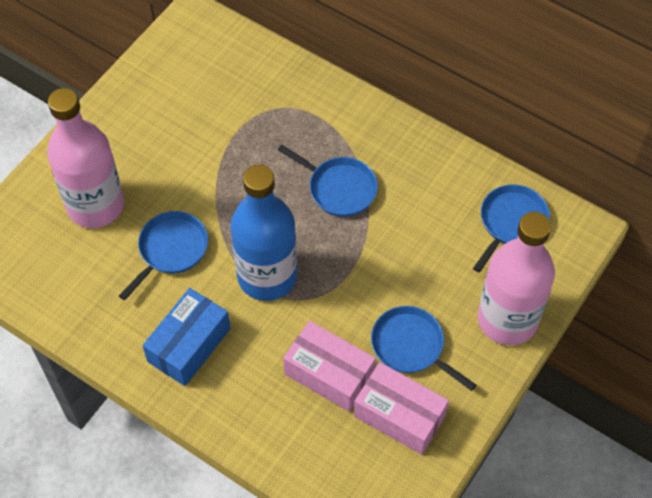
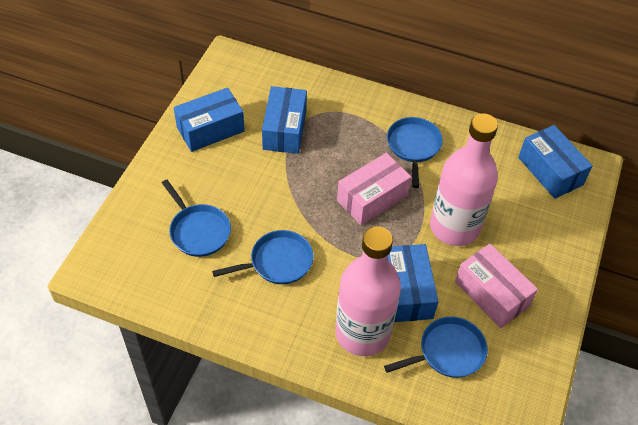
blue bottle: 1 -> 0
blue box: 1 -> 4

